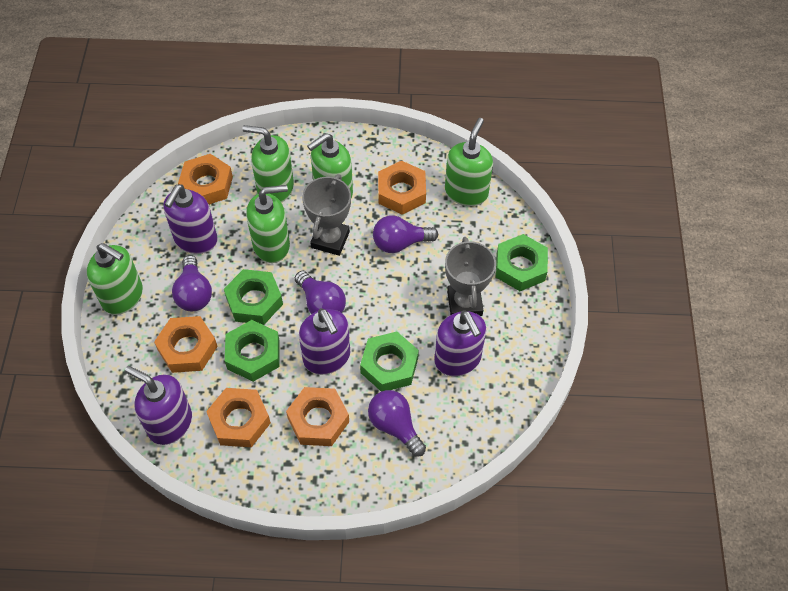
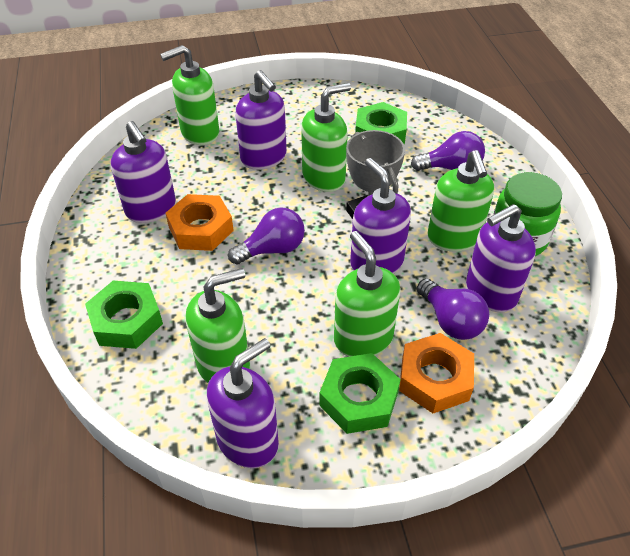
green jar: 0 -> 1
green nut: 4 -> 3
grey trophy: 2 -> 1
orange nut: 5 -> 2
purple light bulb: 4 -> 3
purple soap dispenser: 4 -> 5

